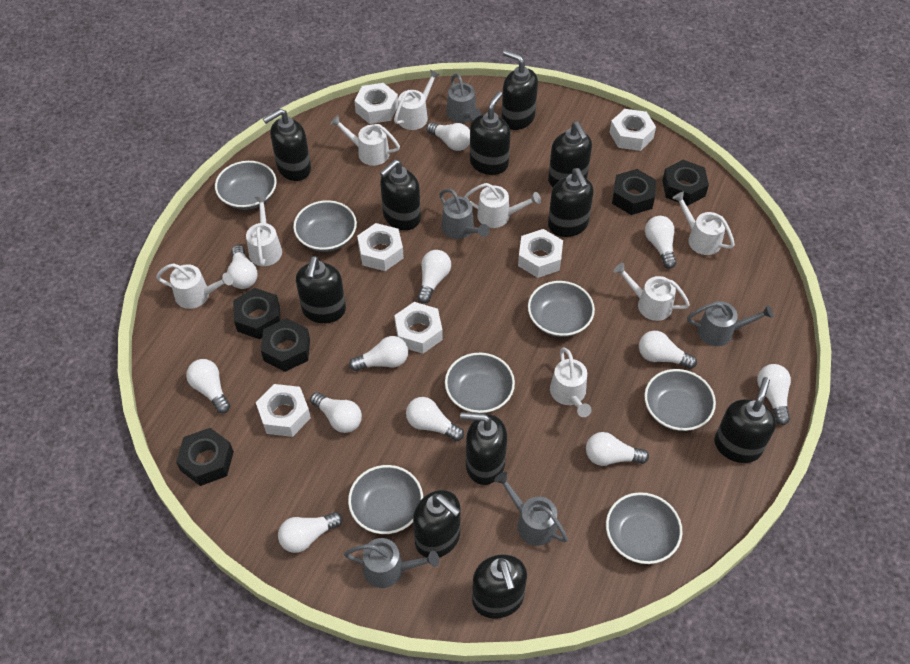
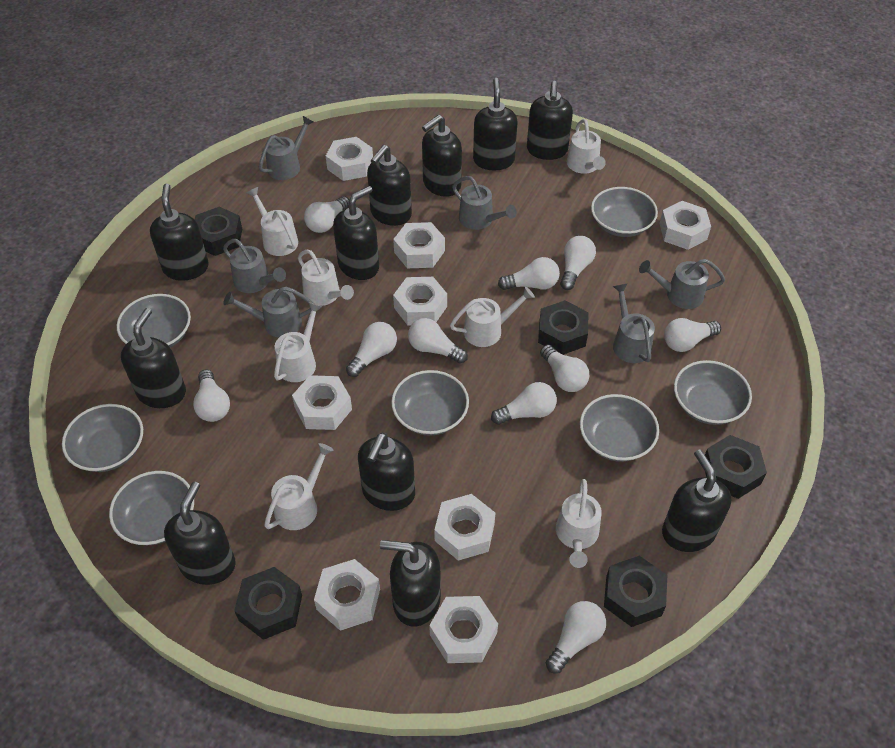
grey watering can: 5 -> 6
white light bulb: 12 -> 10
white nut: 6 -> 8
white watering can: 8 -> 7

